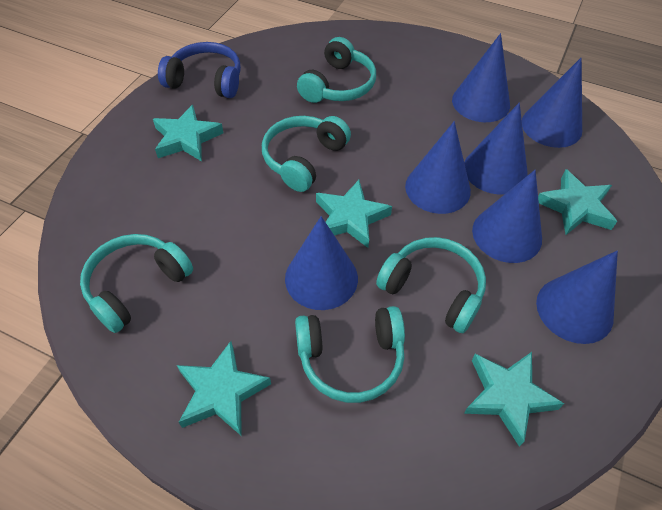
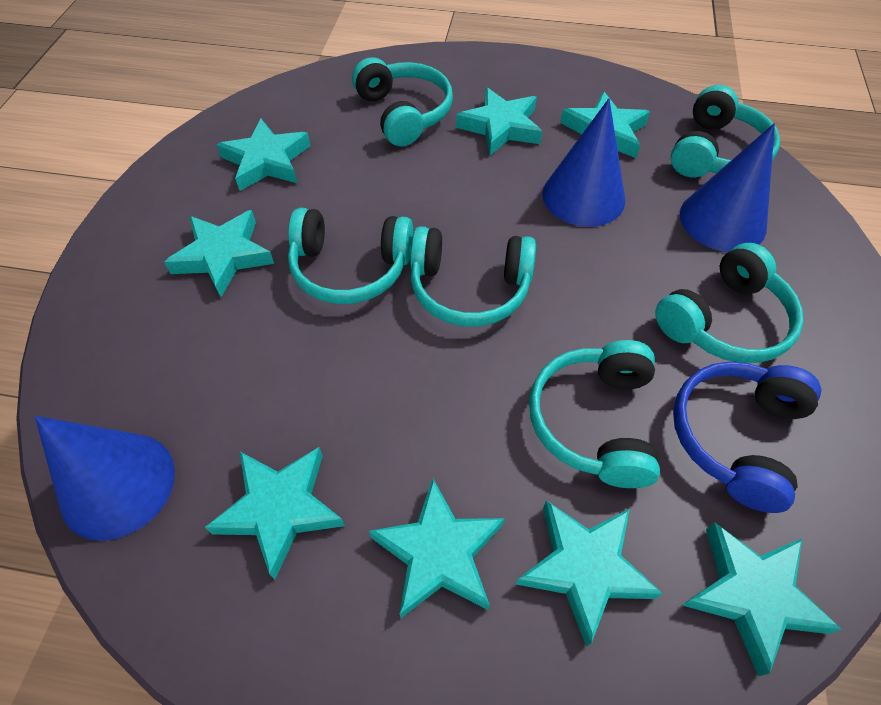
blue cone: 7 -> 3
turquoise headphones: 5 -> 6
turquoise star: 5 -> 8

